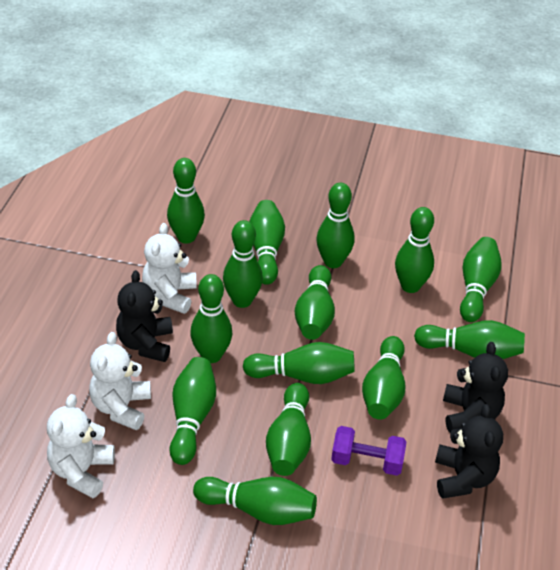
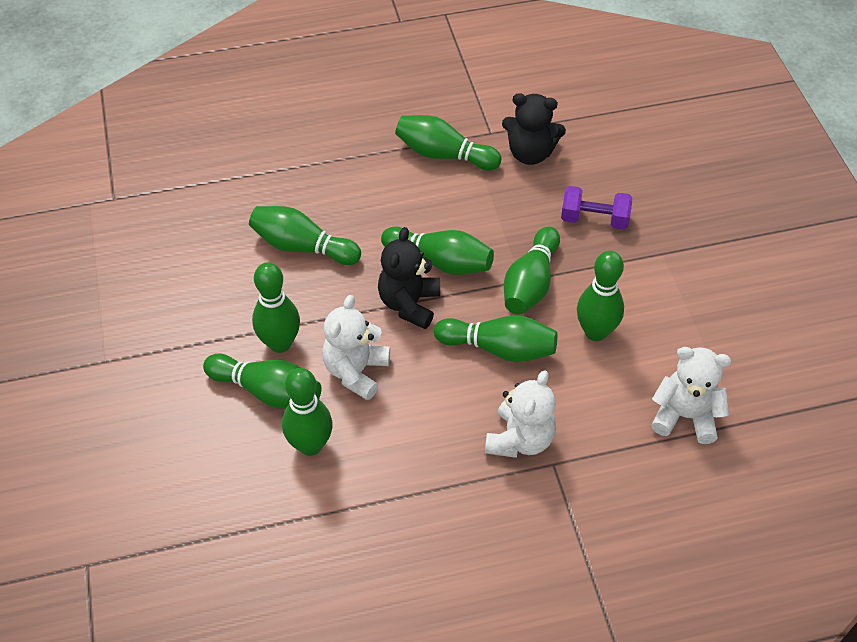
black teddy bear: 3 -> 2
green bowling pin: 14 -> 9

